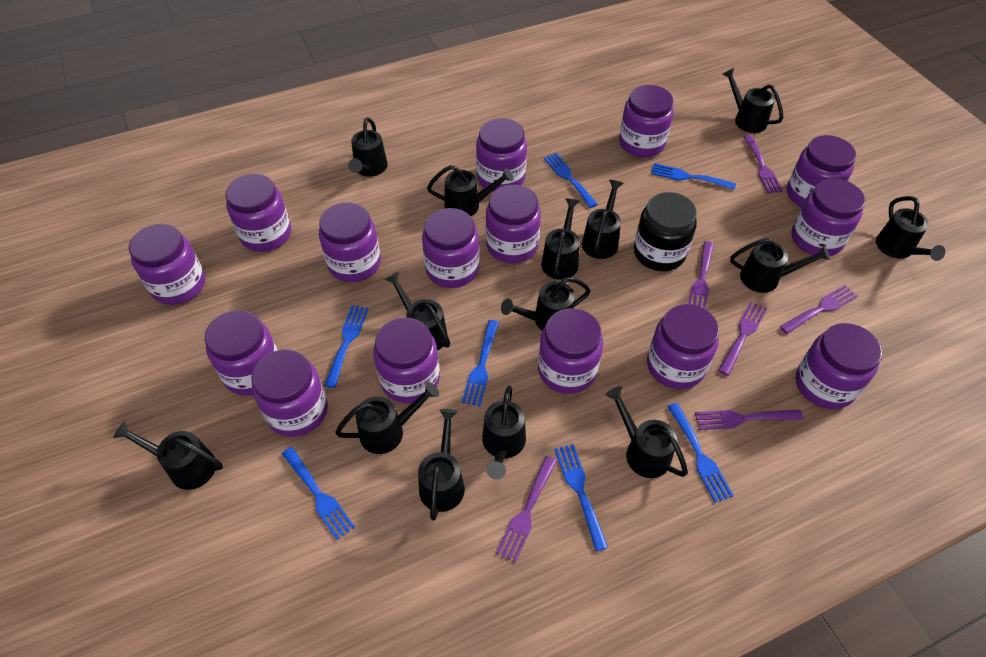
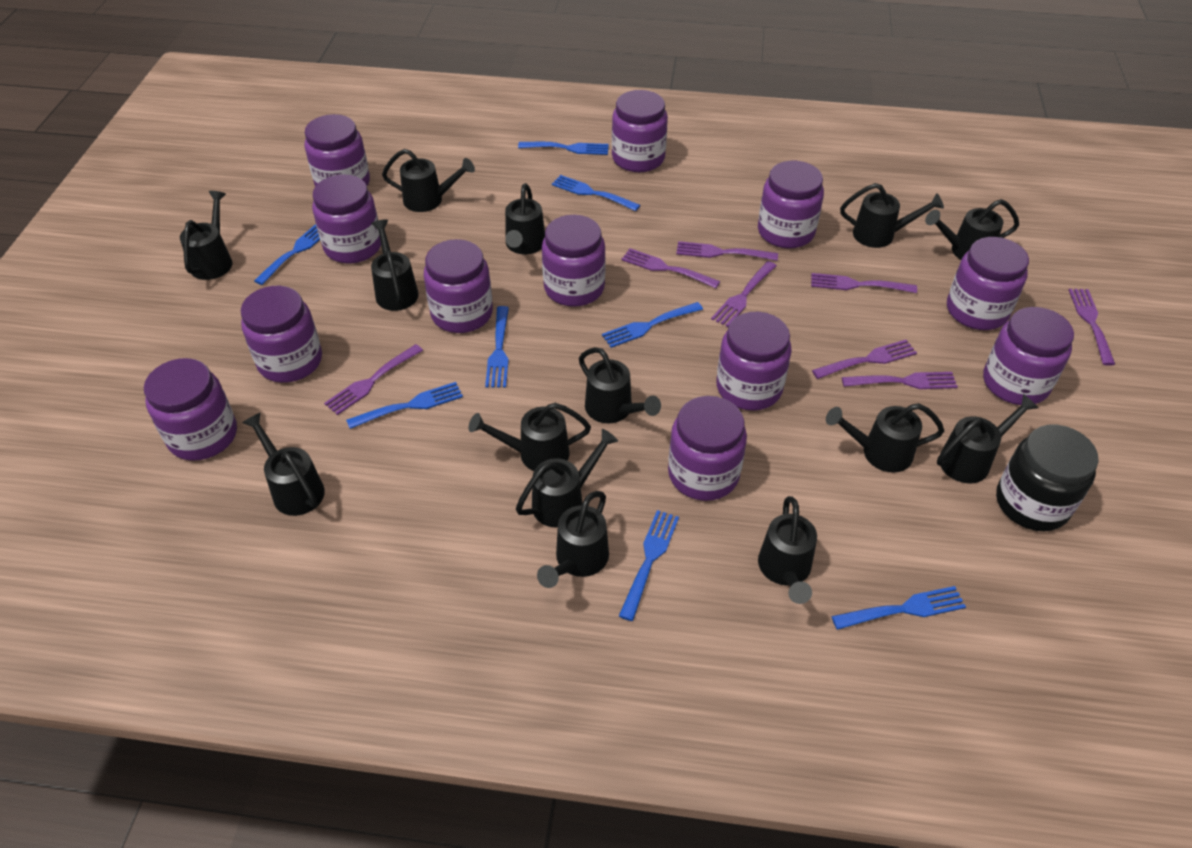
blue fork: 7 -> 8
purple fork: 6 -> 8
purple jar: 15 -> 12

